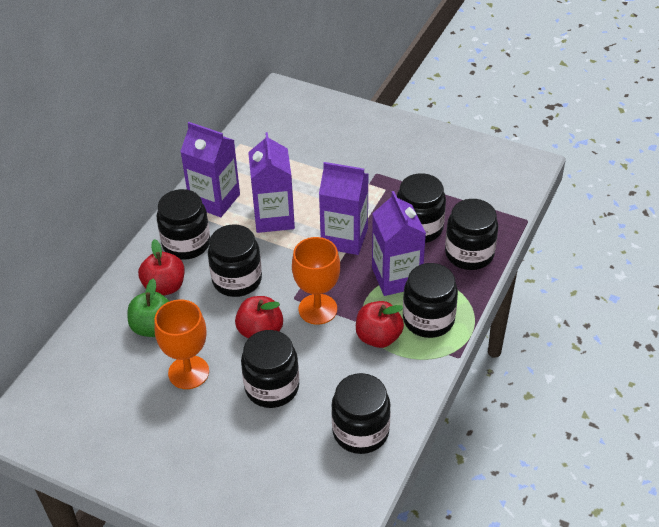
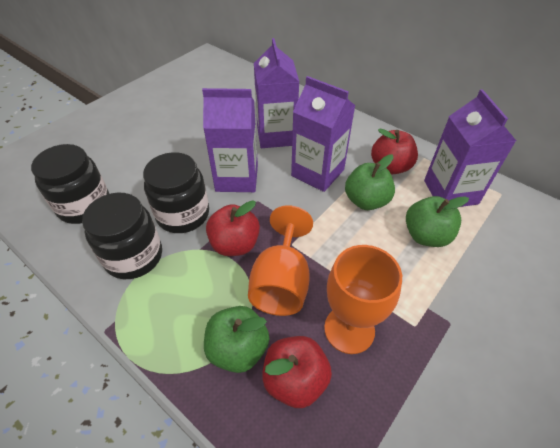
black jar: 7 -> 3
green apple: 1 -> 3

